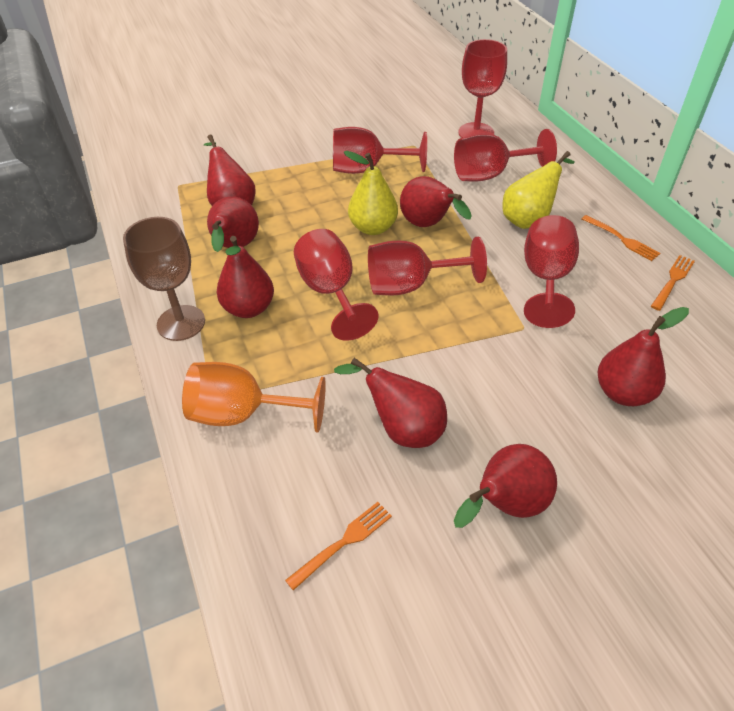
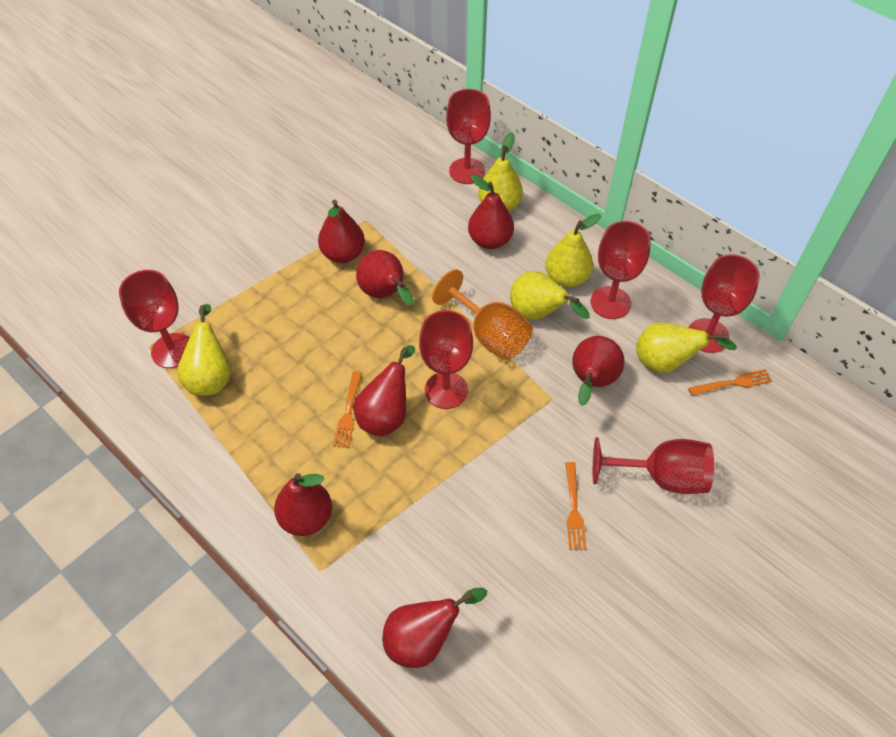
brown goblet: 1 -> 0
yellow pear: 2 -> 5

